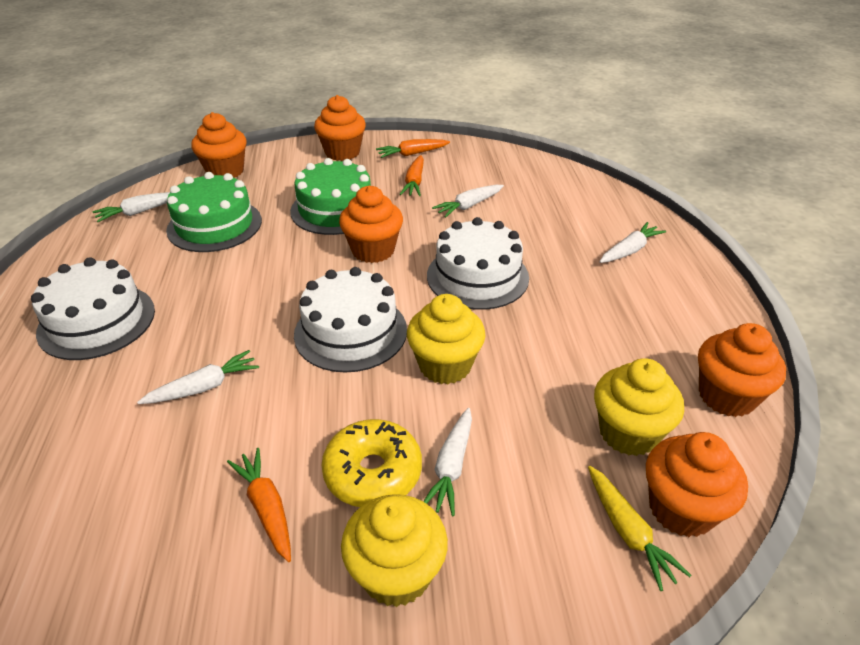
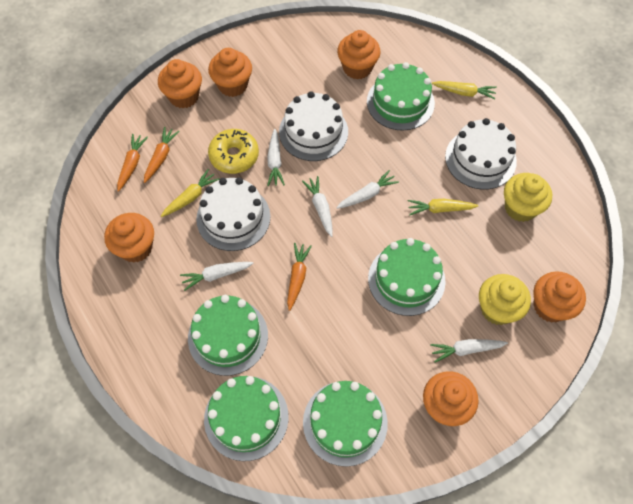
green cake: 2 -> 5
orange cupcake: 5 -> 6
yellow carrot: 1 -> 3
yellow cupcake: 3 -> 2

